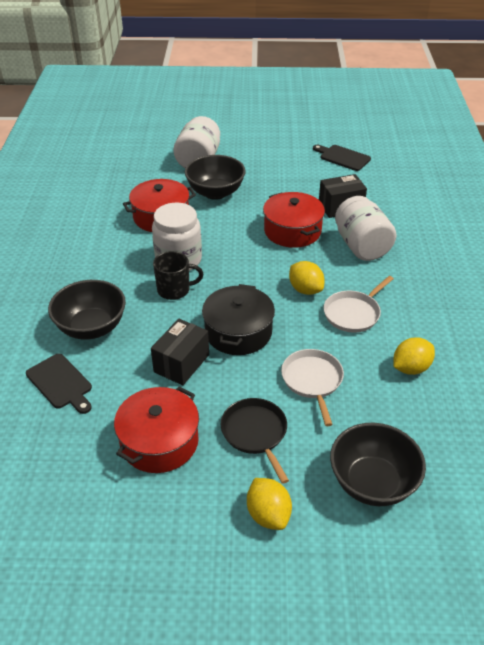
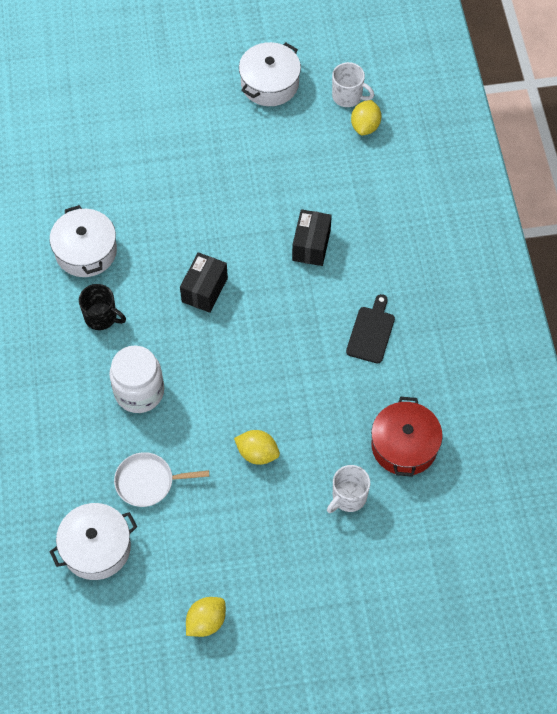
black bowl: 3 -> 0
black cutting board: 2 -> 1
black pan: 1 -> 0
black pot: 1 -> 0
red pot: 3 -> 1
white jar: 3 -> 1
white mug: 0 -> 2
white pan: 2 -> 1
white pot: 0 -> 3

